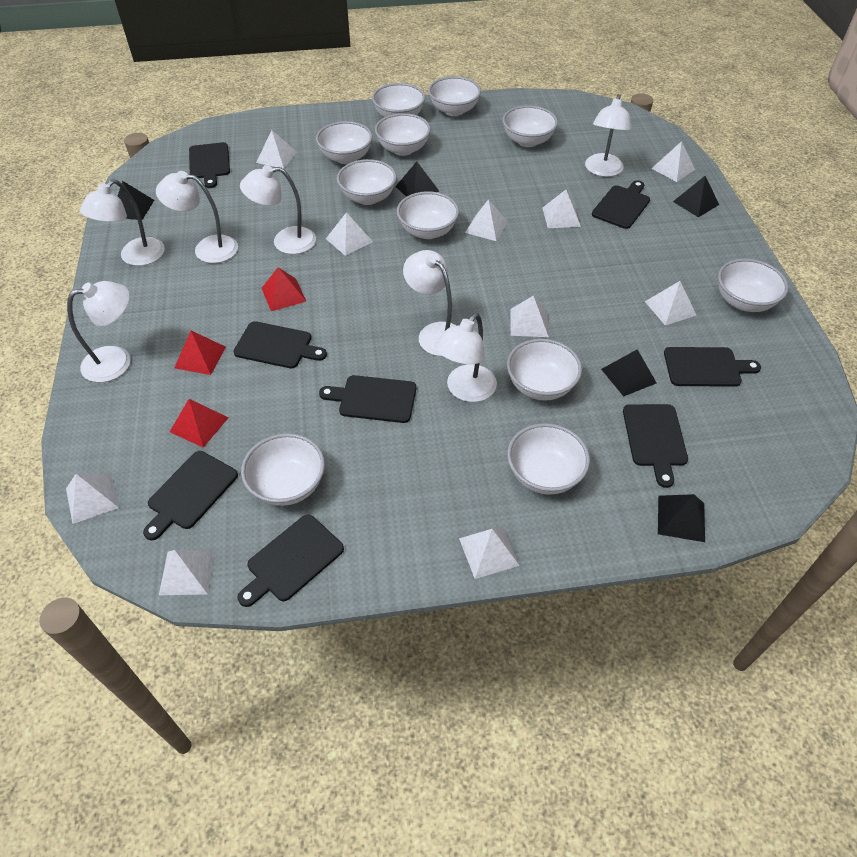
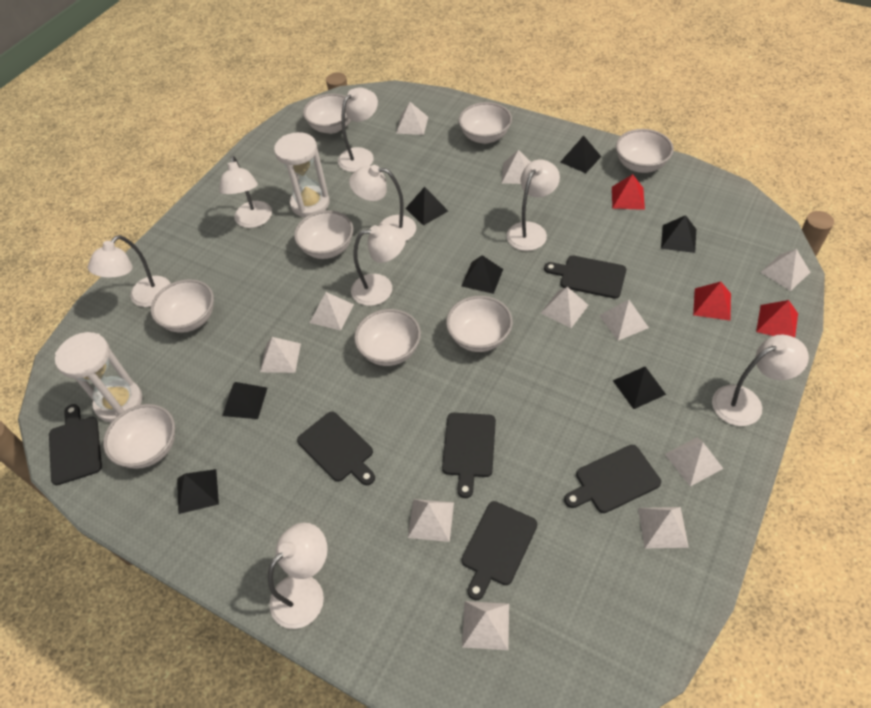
black cutting board: 8 -> 6
black pyramid: 5 -> 7
white bowl: 11 -> 8
white hourglass: 0 -> 2
white lamp: 7 -> 8
white pyramid: 10 -> 11

